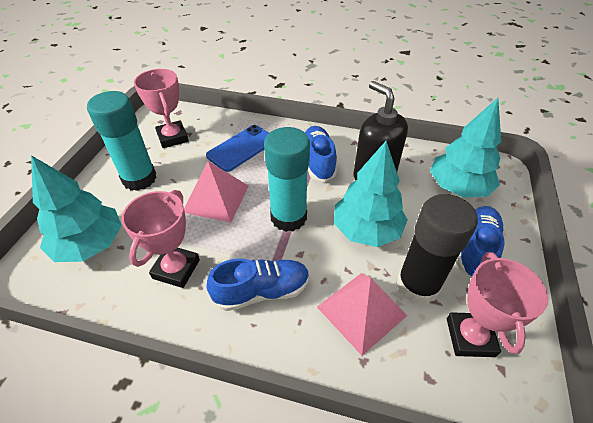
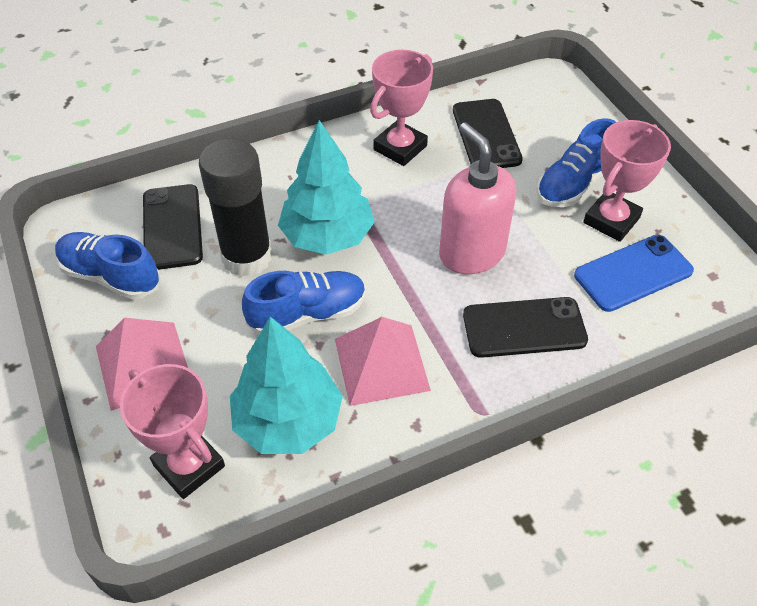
black phone: 0 -> 3
black soap dispenser: 1 -> 0
pink soap dispenser: 0 -> 1
turquoise glue stick: 2 -> 0
turquoise tree: 3 -> 2

